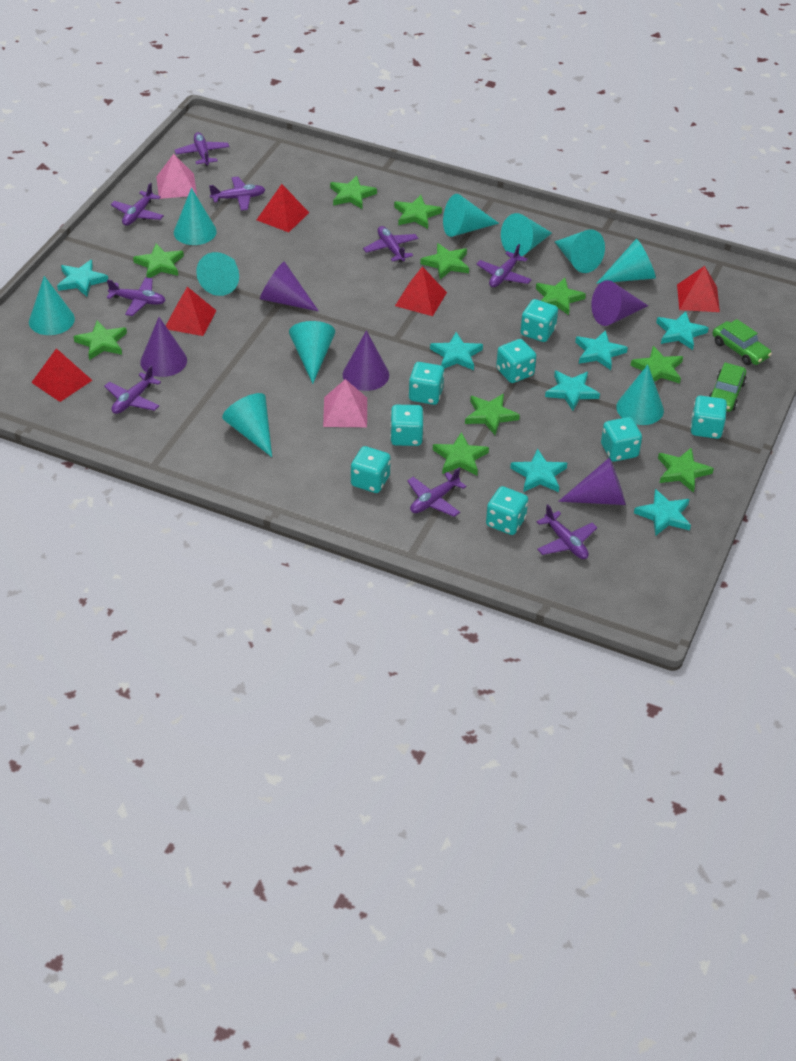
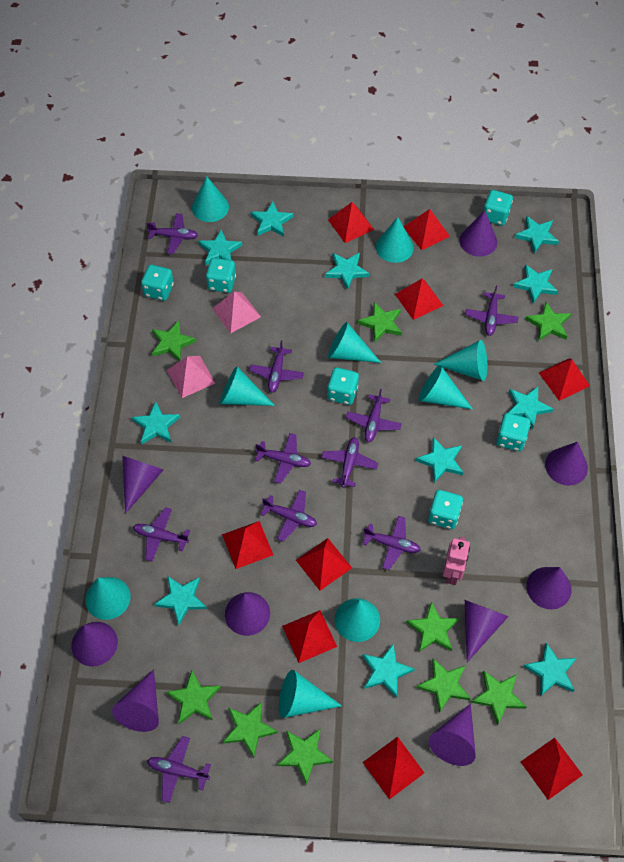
green car: 2 -> 0
green star: 10 -> 9
pink robot: 0 -> 1
purple cone: 5 -> 9
purple plane: 9 -> 10
red pyramid: 5 -> 9
turquoise cone: 10 -> 9
turquoise dice: 8 -> 6
turquoise star: 7 -> 11

